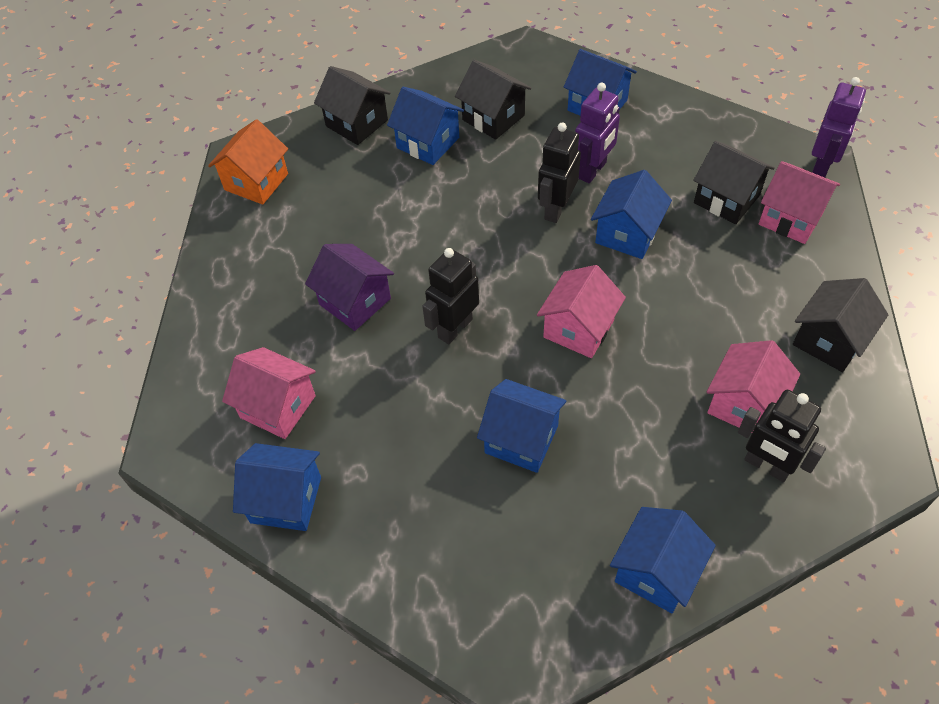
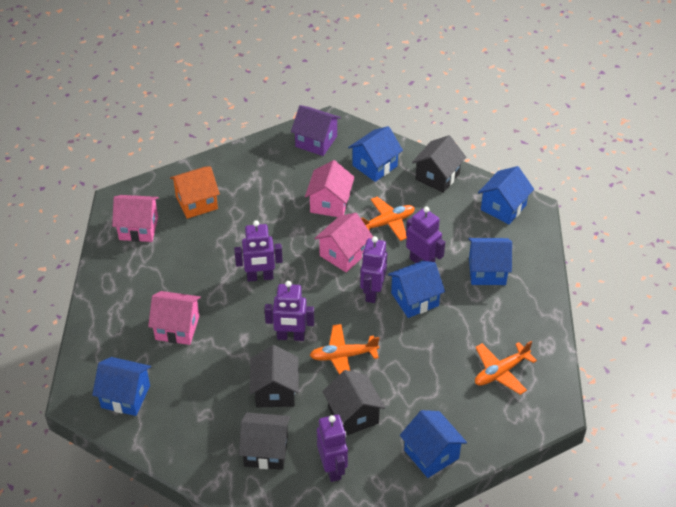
black robot: 3 -> 0
orange plane: 0 -> 3
purple robot: 2 -> 5

